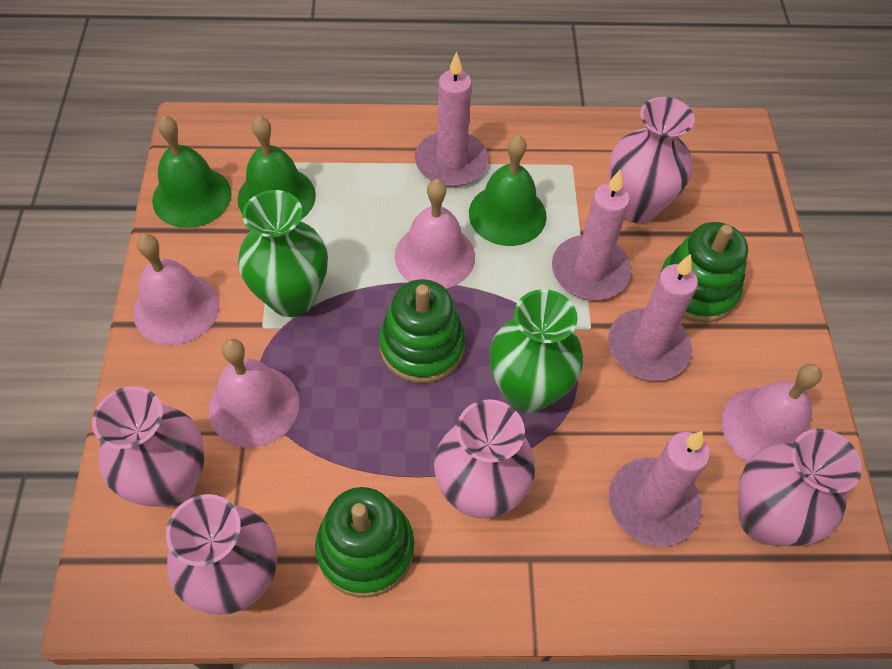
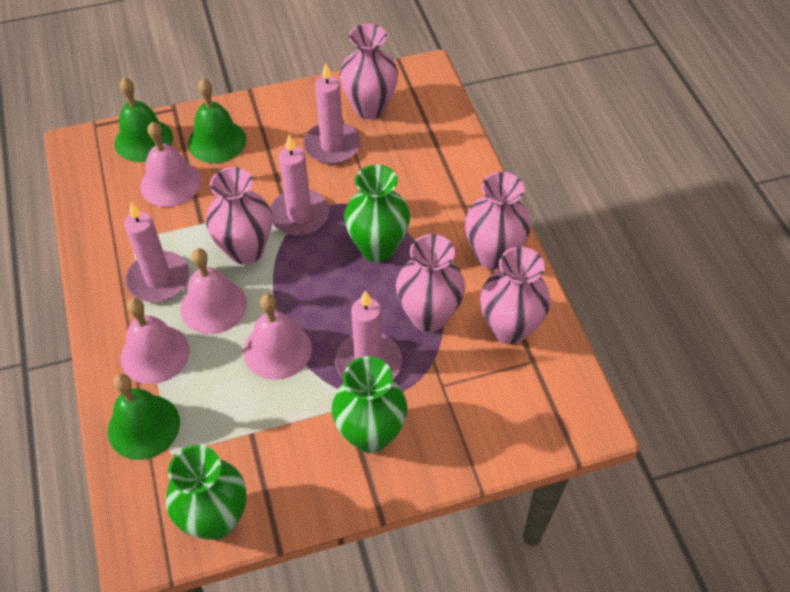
green stacking toy: 3 -> 0
green vase: 2 -> 3

